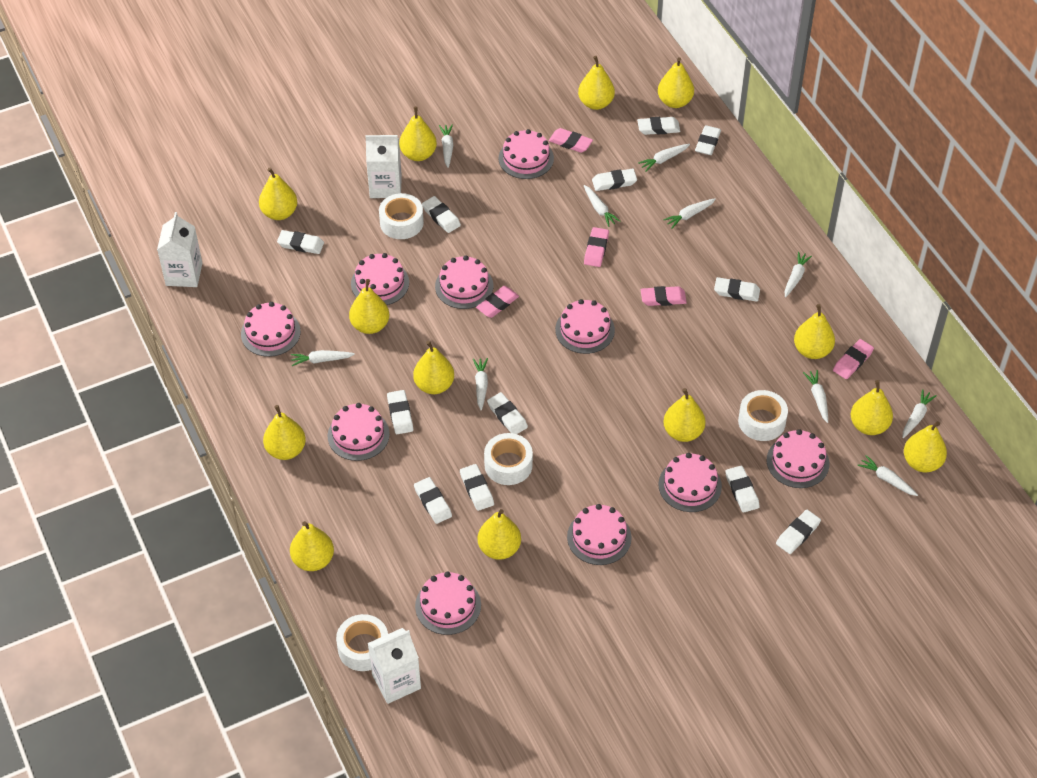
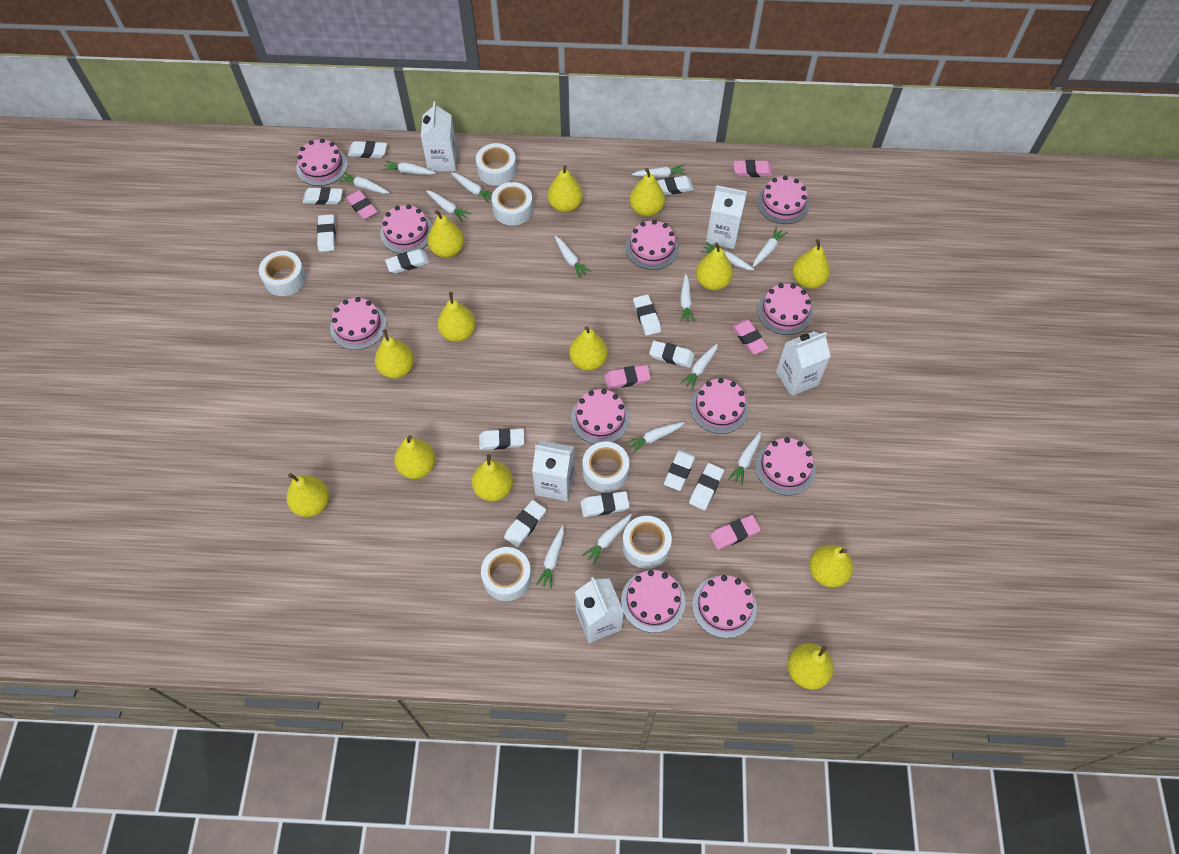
pink cake: 10 -> 11
white carrot: 10 -> 14
white carton: 3 -> 5
white tape: 4 -> 6

